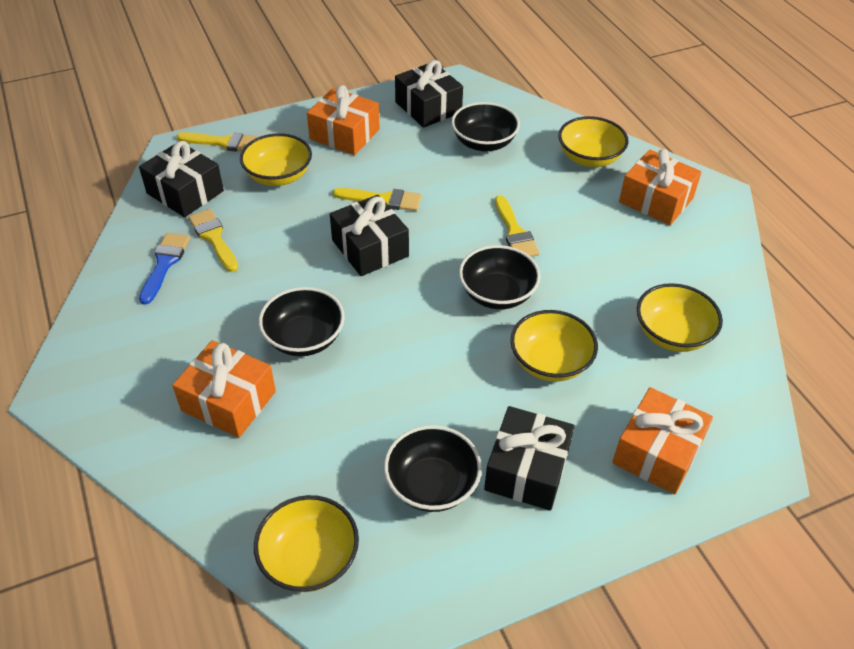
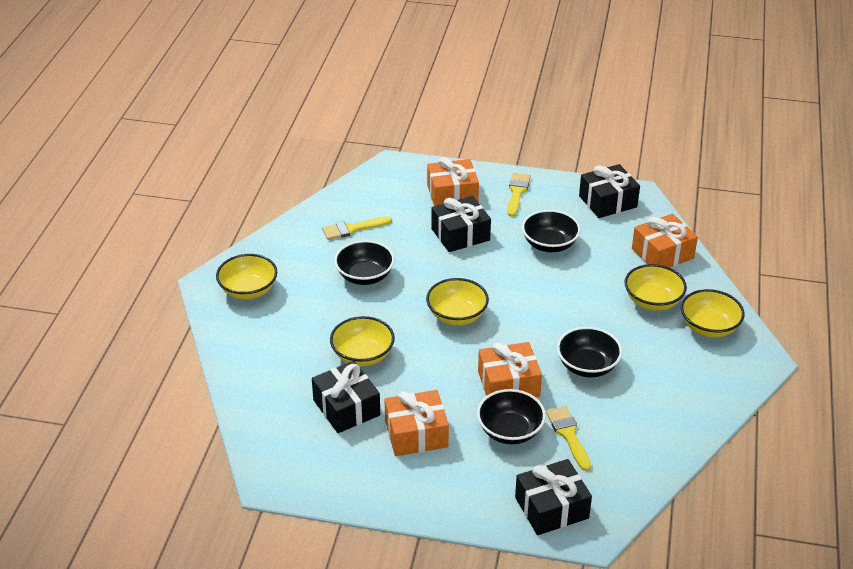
blue brush: 1 -> 0
yellow brush: 4 -> 3

